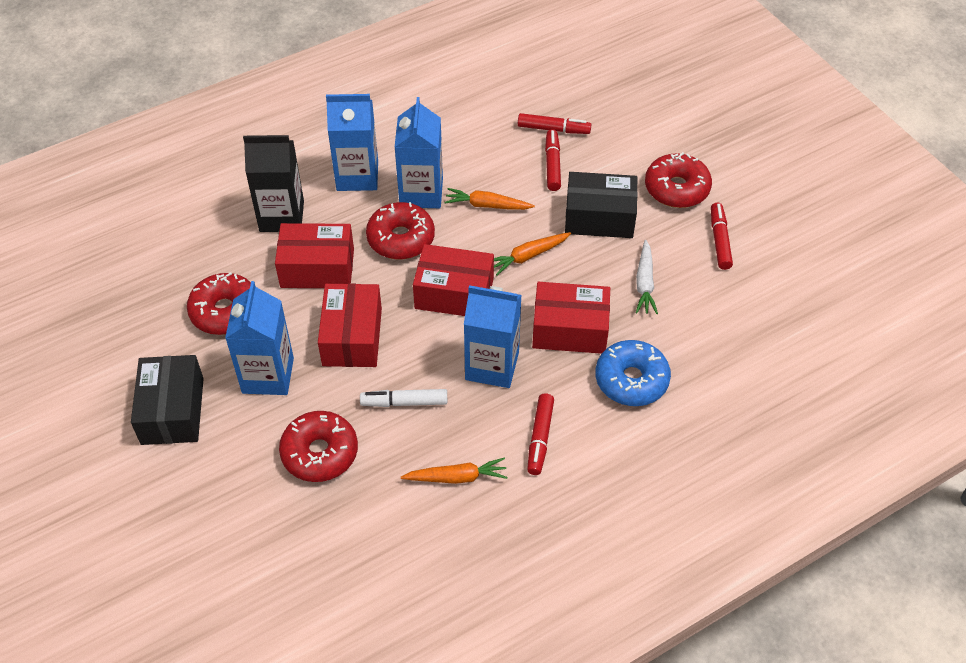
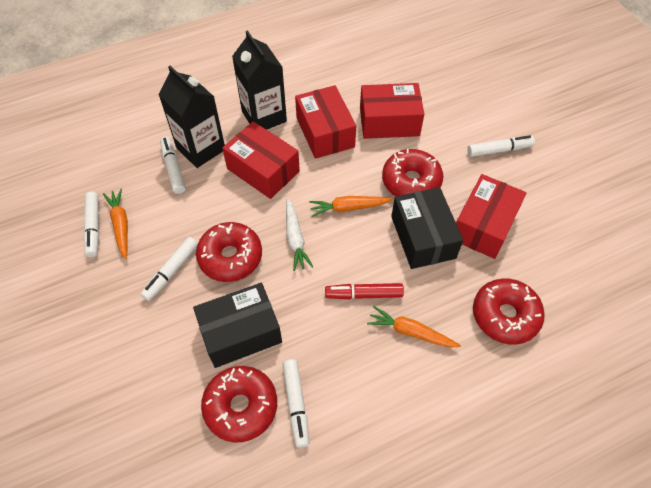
black carton: 1 -> 2
blue carton: 4 -> 0
blue donut: 1 -> 0
red marker: 4 -> 1
white marker: 1 -> 5

